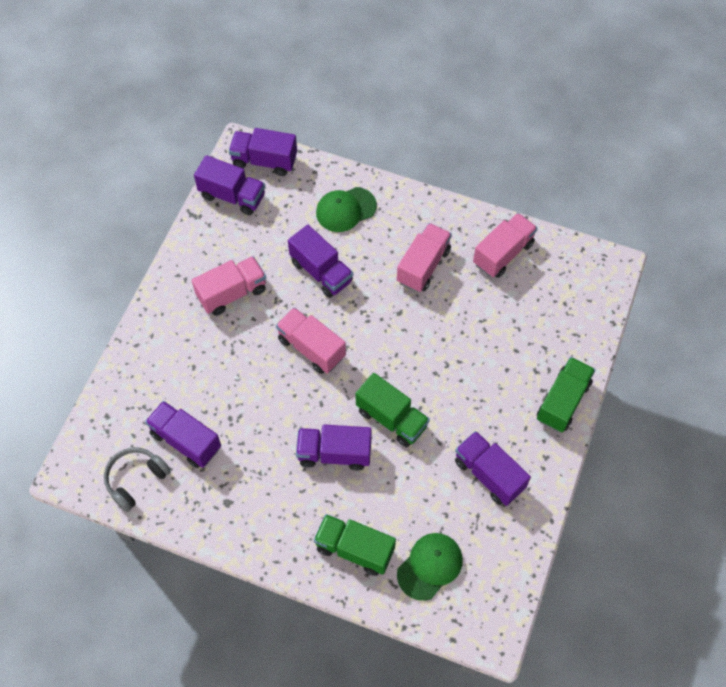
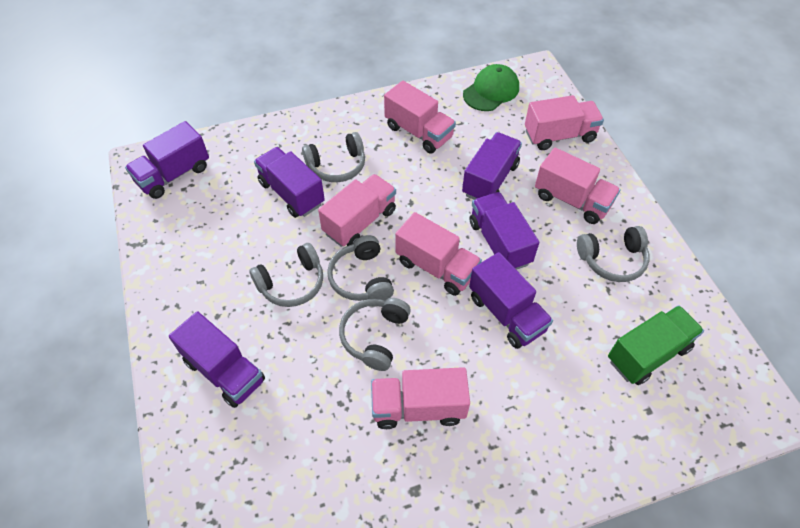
green cap: 2 -> 1
green truck: 3 -> 1
grey headphones: 1 -> 5
pink truck: 4 -> 6

